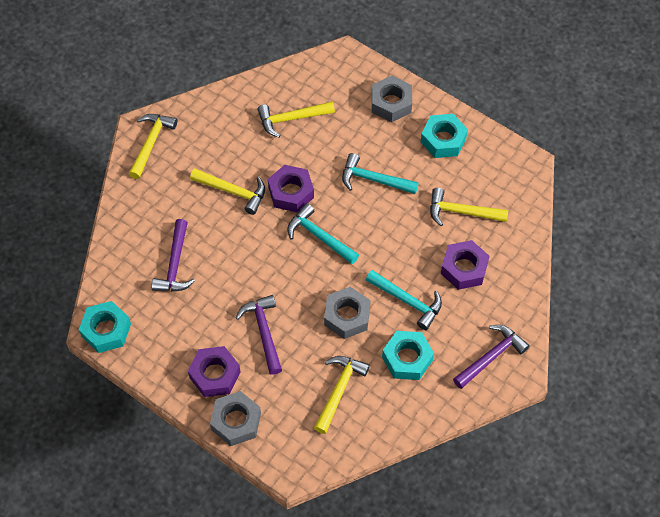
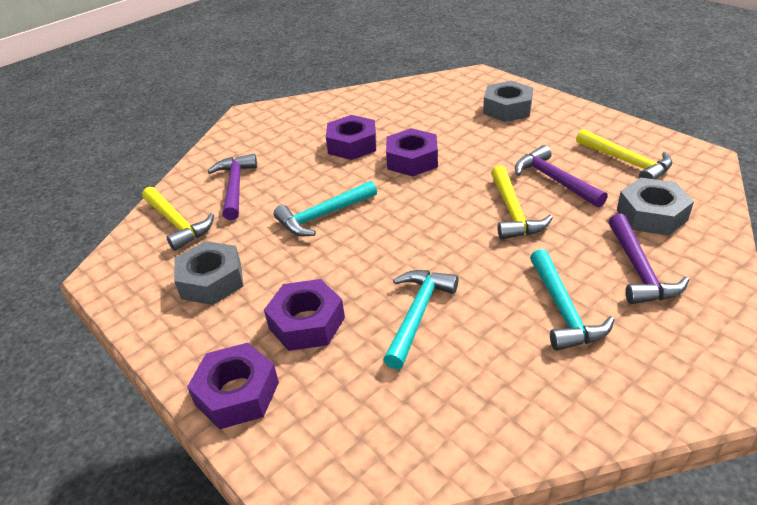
purple nut: 3 -> 4
turquoise nut: 3 -> 0
yellow hammer: 5 -> 3

